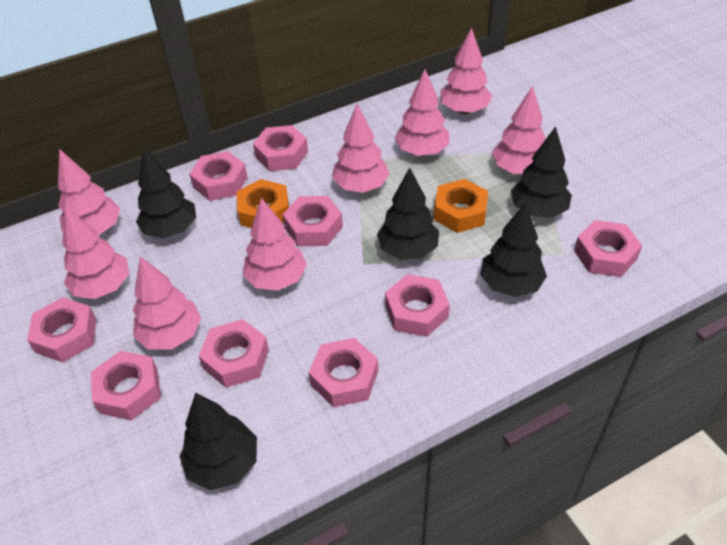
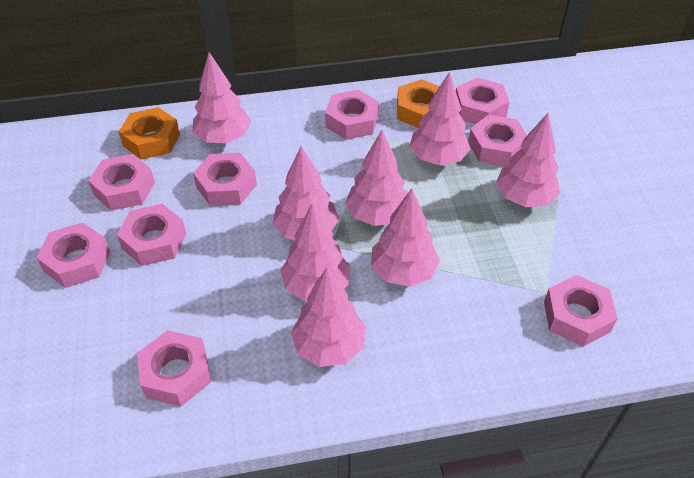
black tree: 5 -> 0

